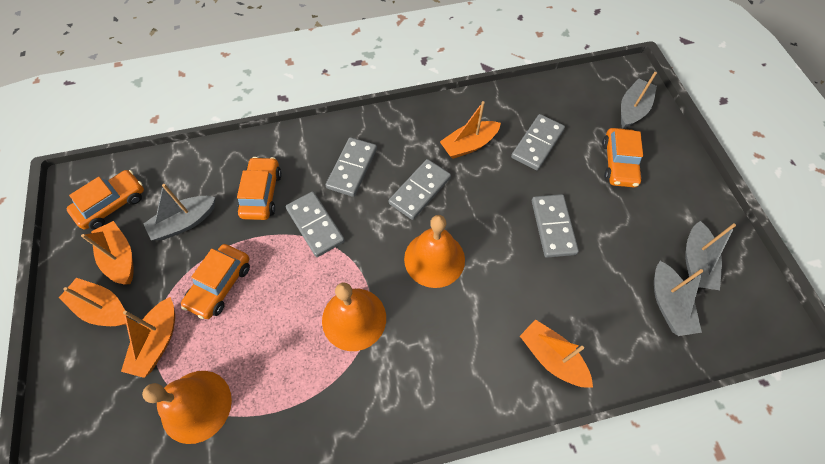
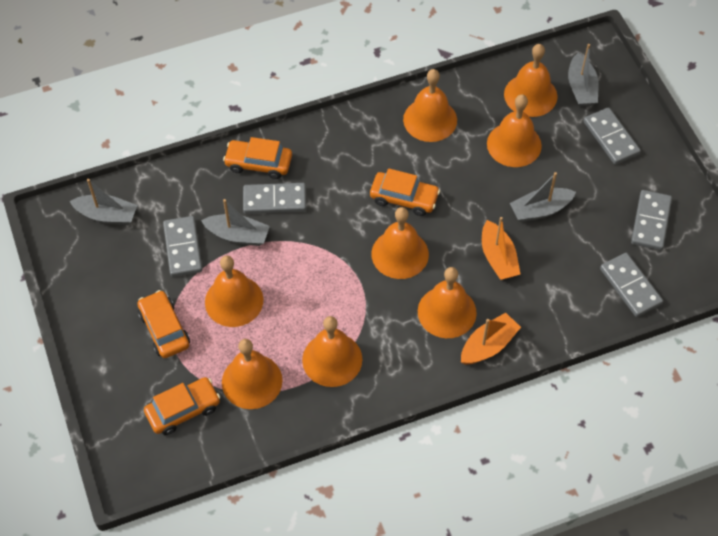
orange bell: 3 -> 8
orange boat: 5 -> 2

